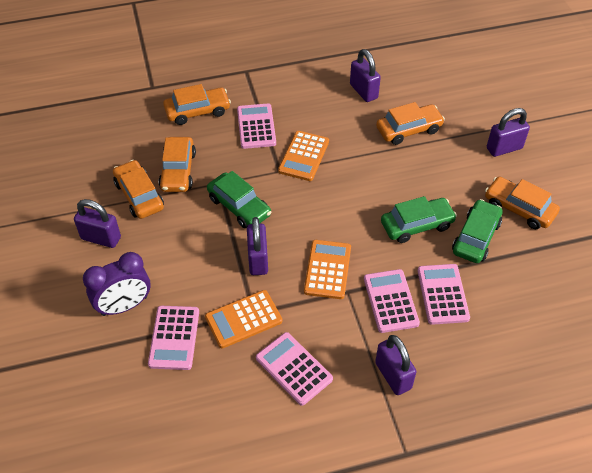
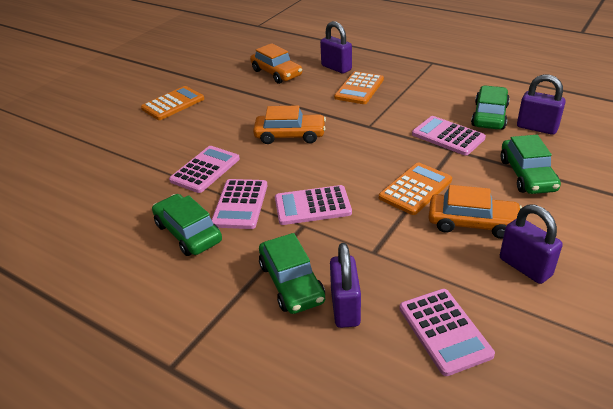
green car: 3 -> 4
orange car: 5 -> 3
purple clock: 1 -> 0
purple padlock: 5 -> 4

